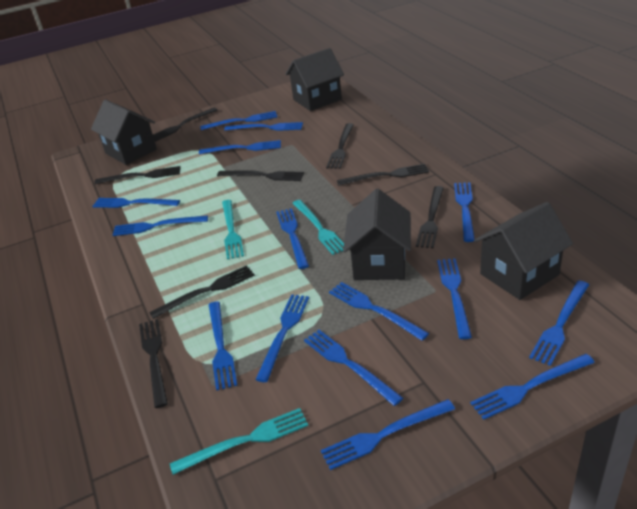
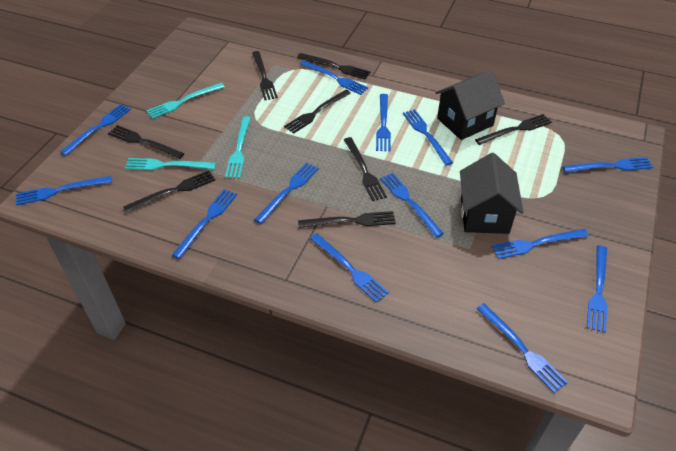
black house: 4 -> 2
blue fork: 15 -> 13

